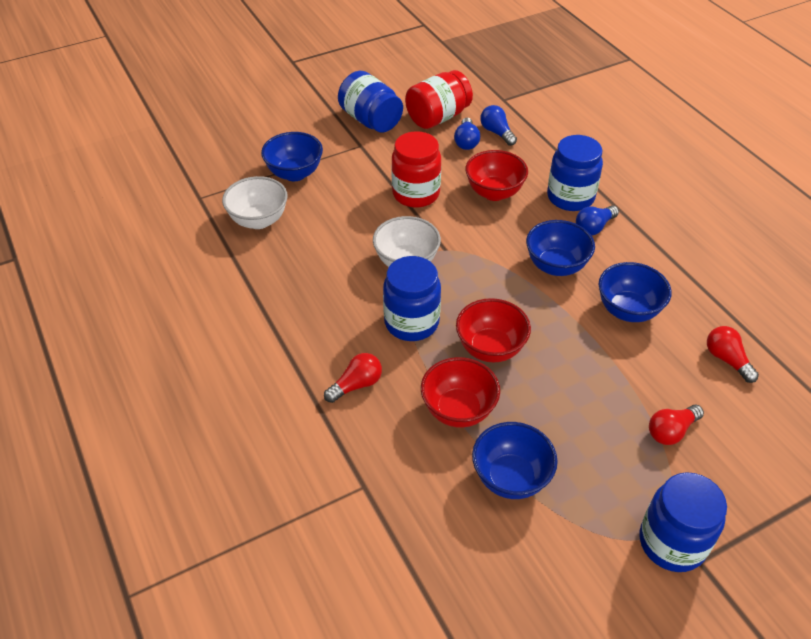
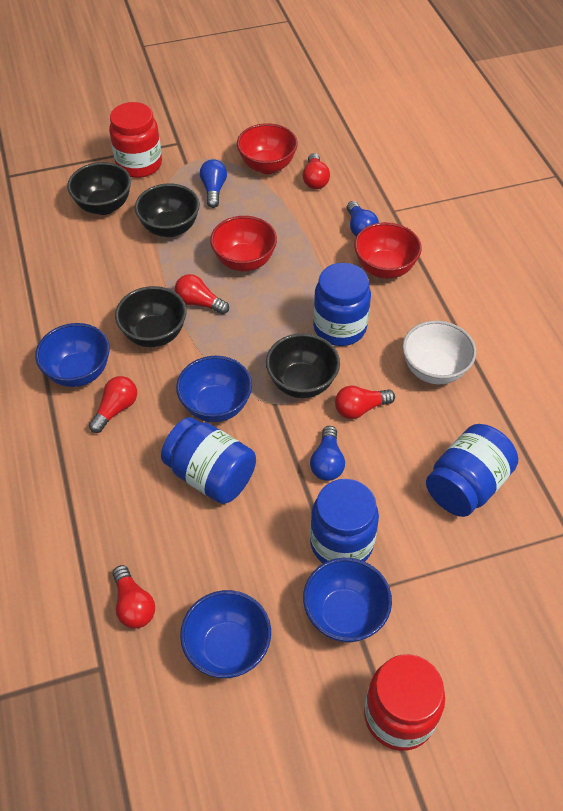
black bowl: 0 -> 4
red light bulb: 3 -> 5
white bowl: 2 -> 1

